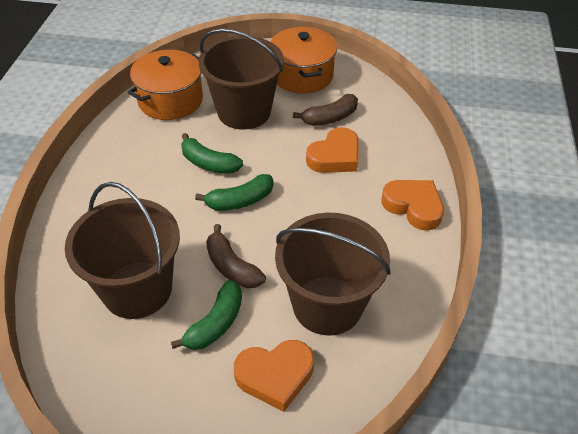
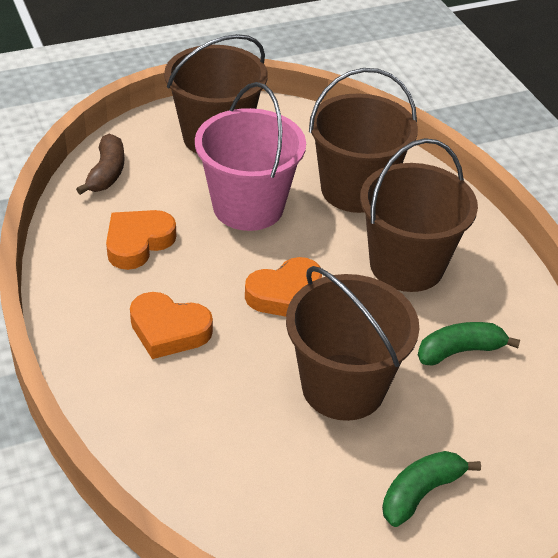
brown banana: 2 -> 1
brown bucket: 3 -> 4
green banana: 3 -> 2
orange pot: 2 -> 0
pink bucket: 0 -> 1

